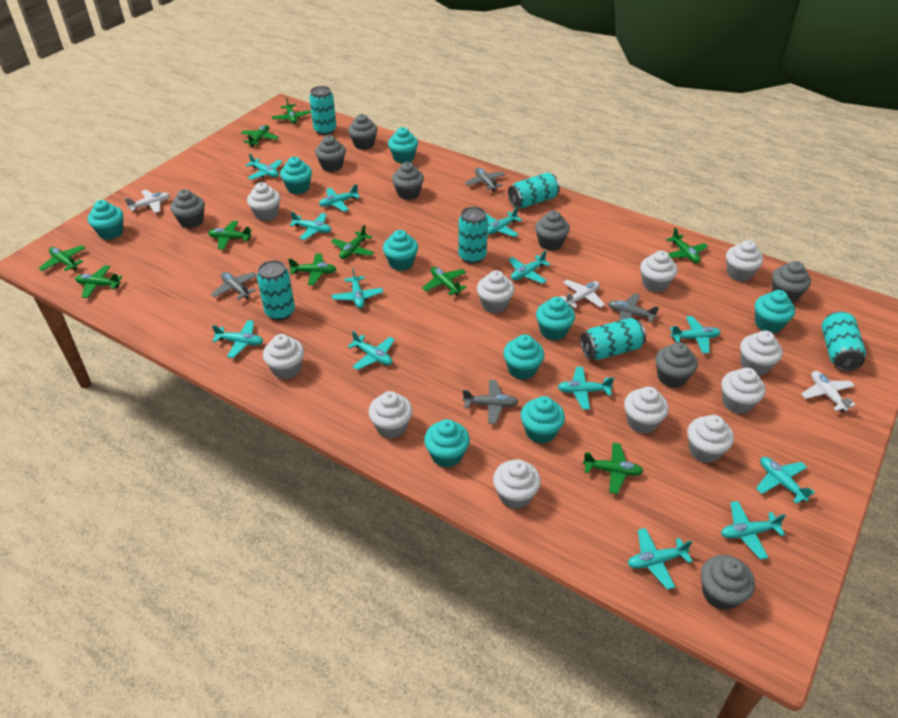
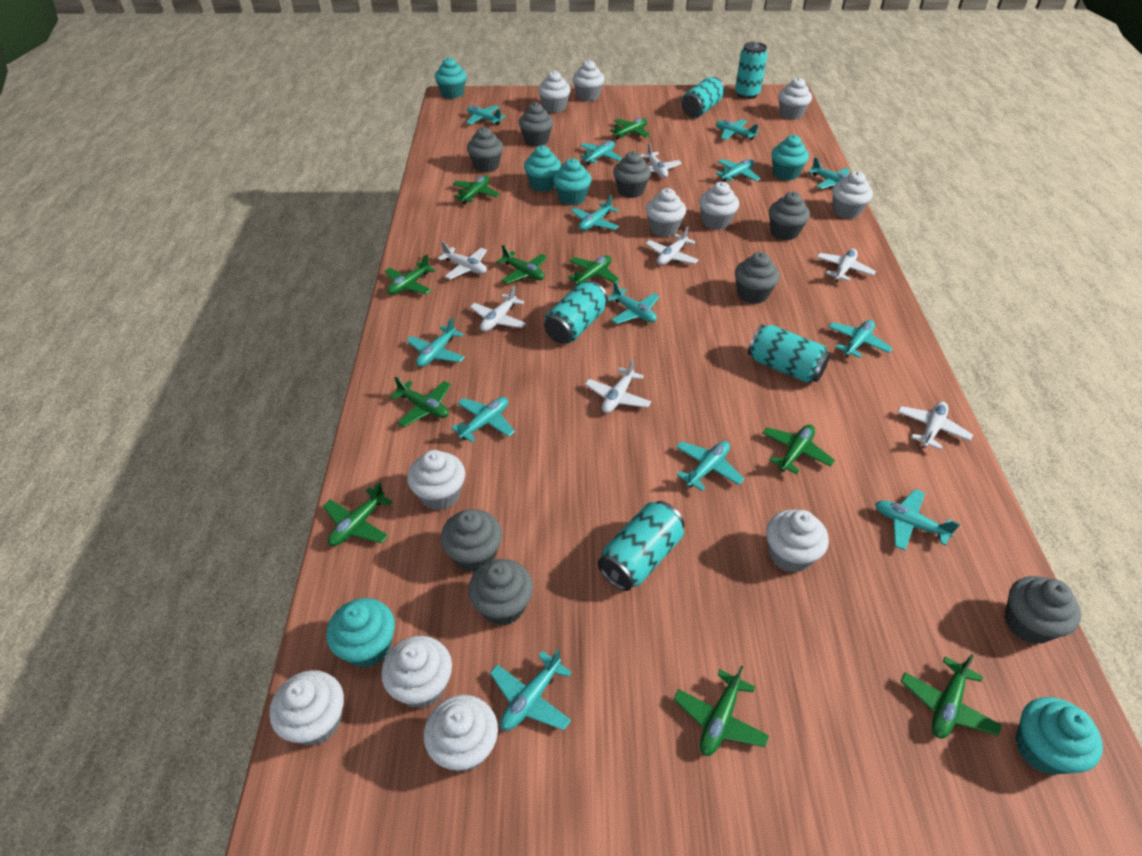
grey plane: 4 -> 0
turquoise can: 6 -> 5
turquoise cupcake: 9 -> 6
white plane: 3 -> 7

